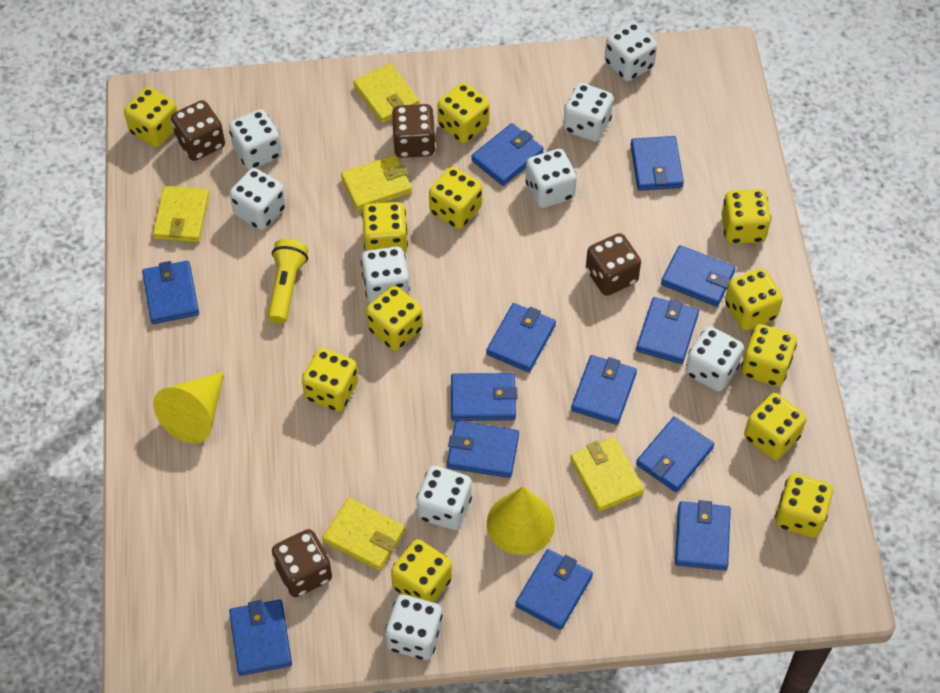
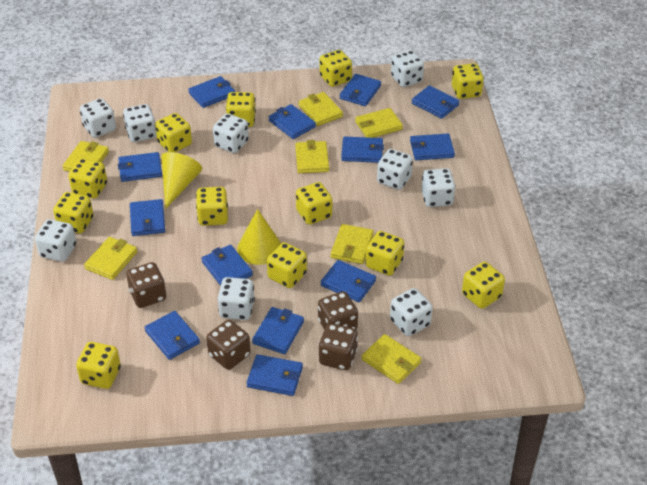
yellow flashlight: 1 -> 0
yellow wallet: 5 -> 7

